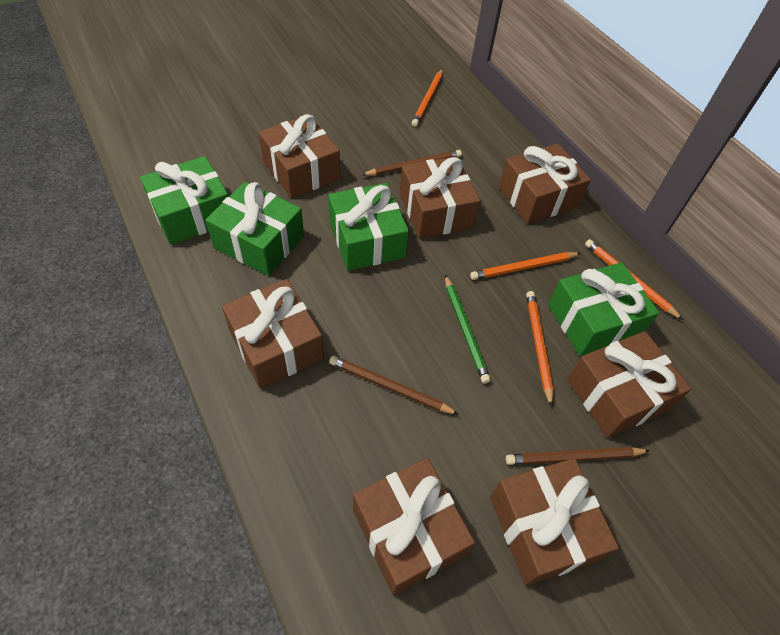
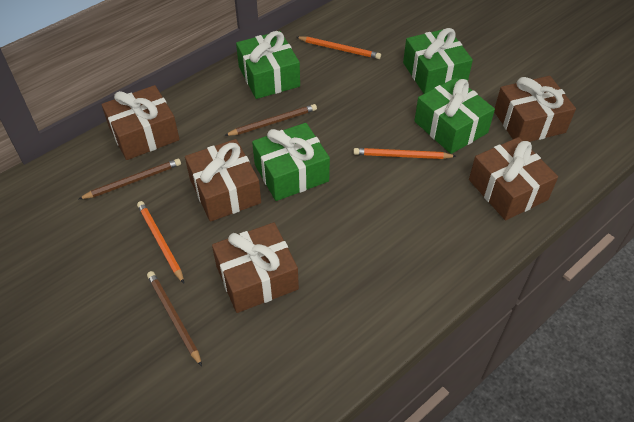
brown gift: 7 -> 5
green pencil: 1 -> 0
orange pencil: 4 -> 3

